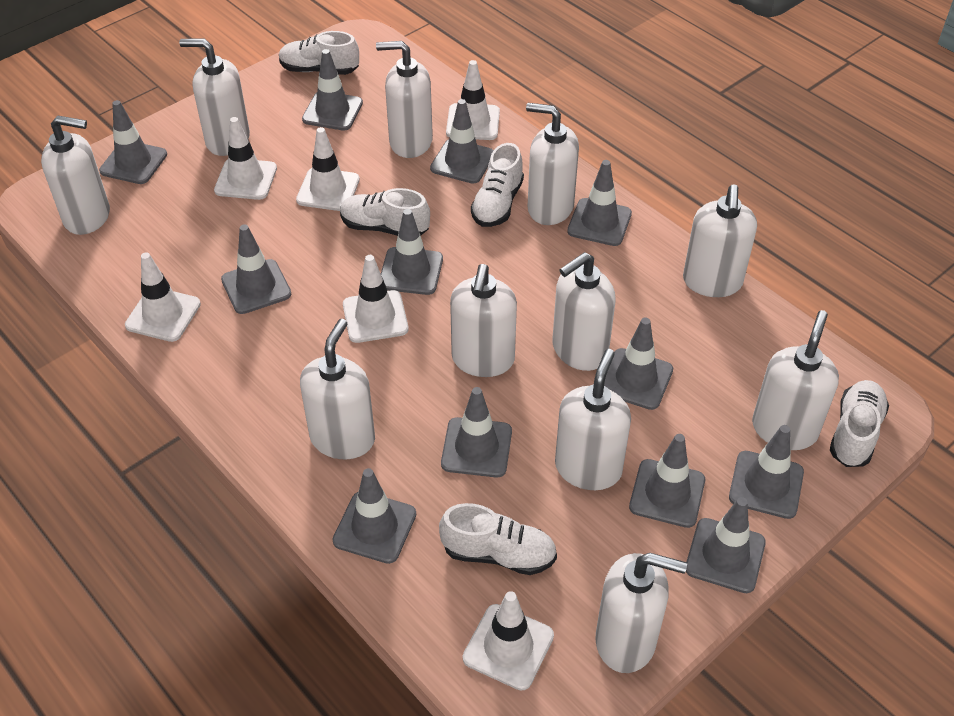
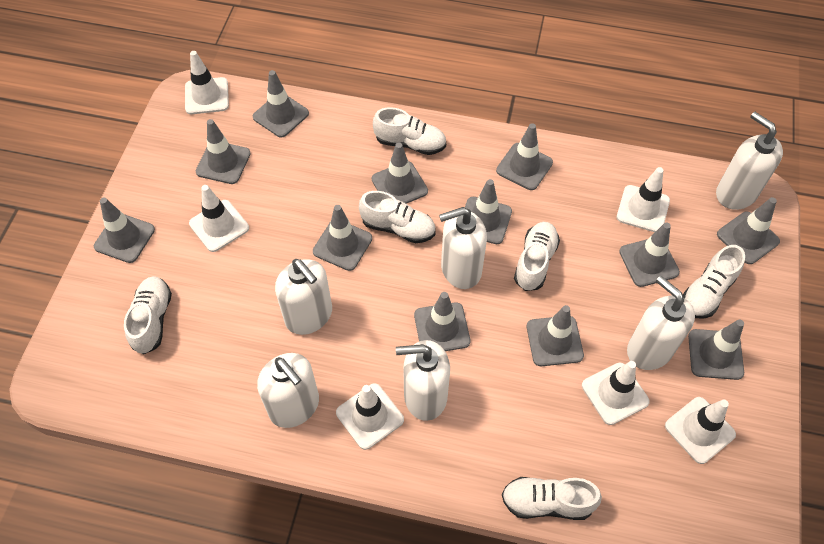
white shoe: 5 -> 6
white soap dispenser: 11 -> 6

